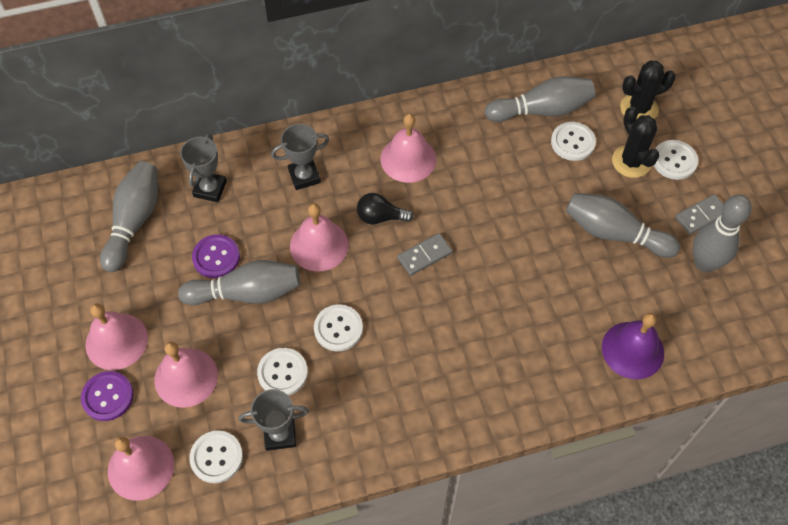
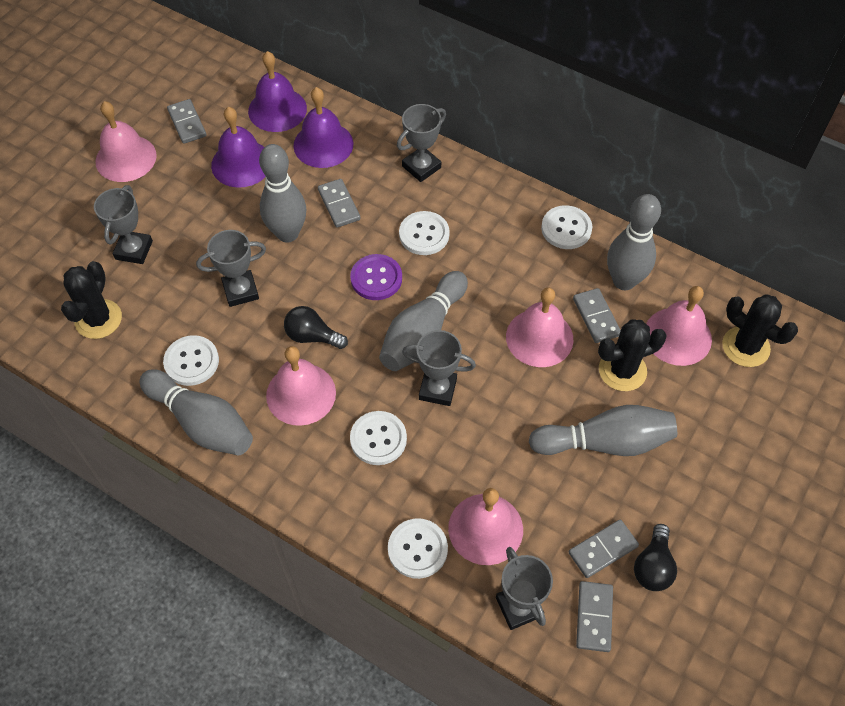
black cactus: 2 -> 3
black light bulb: 1 -> 2
grey domino: 2 -> 5
grey trophy: 3 -> 5
purple bell: 1 -> 3
purple button: 2 -> 1

